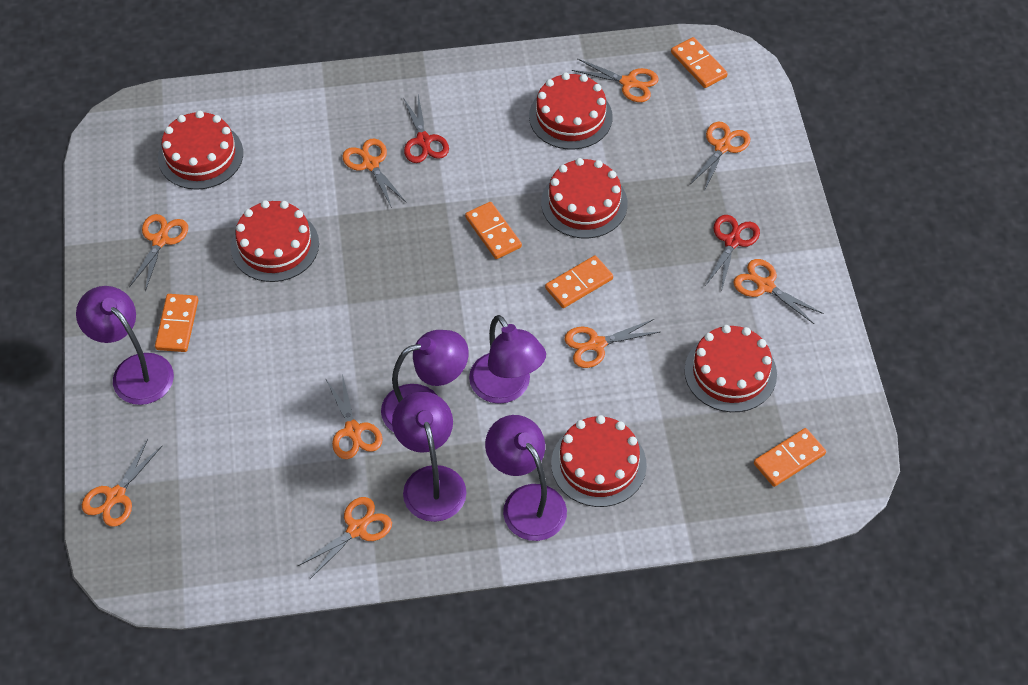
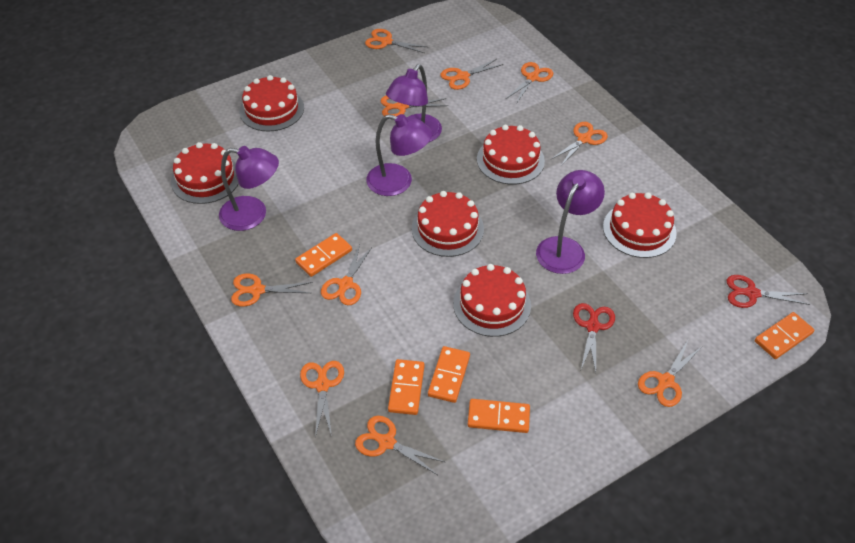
orange scissors: 9 -> 10
purple lamp: 5 -> 4

